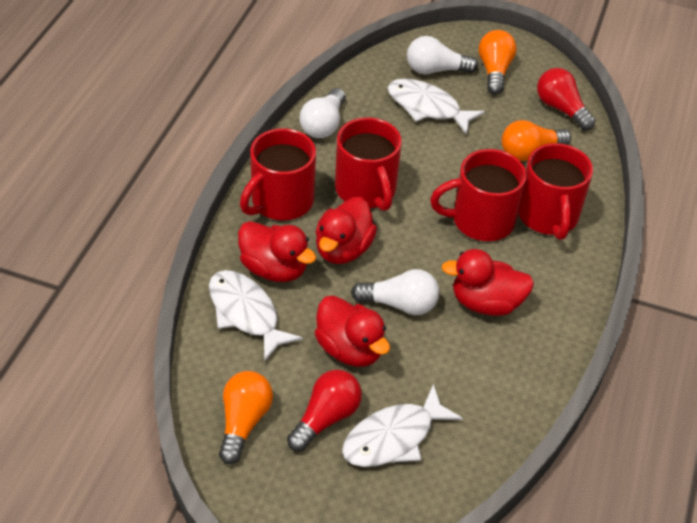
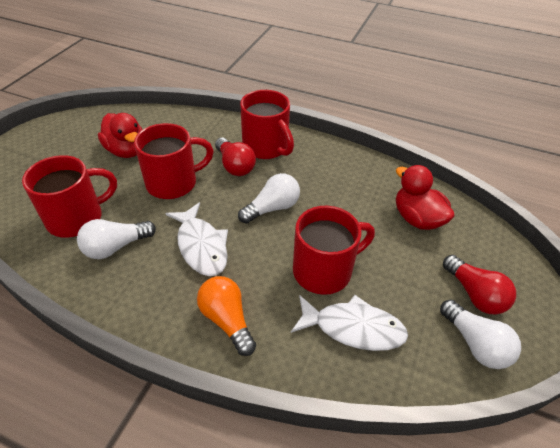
orange light bulb: 3 -> 1
red duck: 4 -> 2
white fish: 3 -> 2

